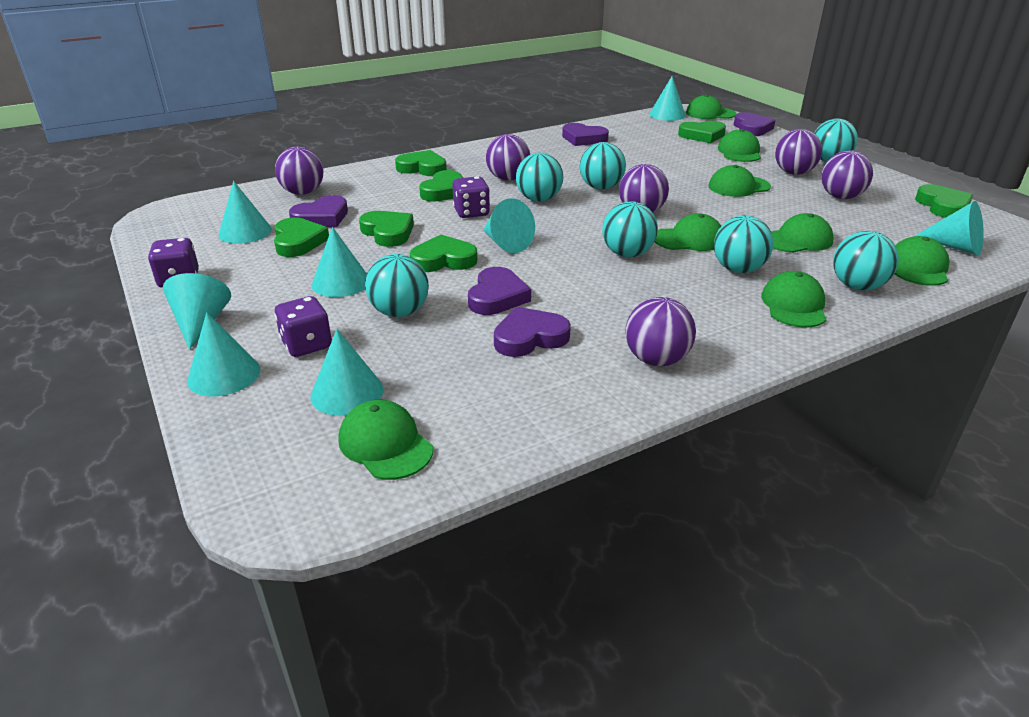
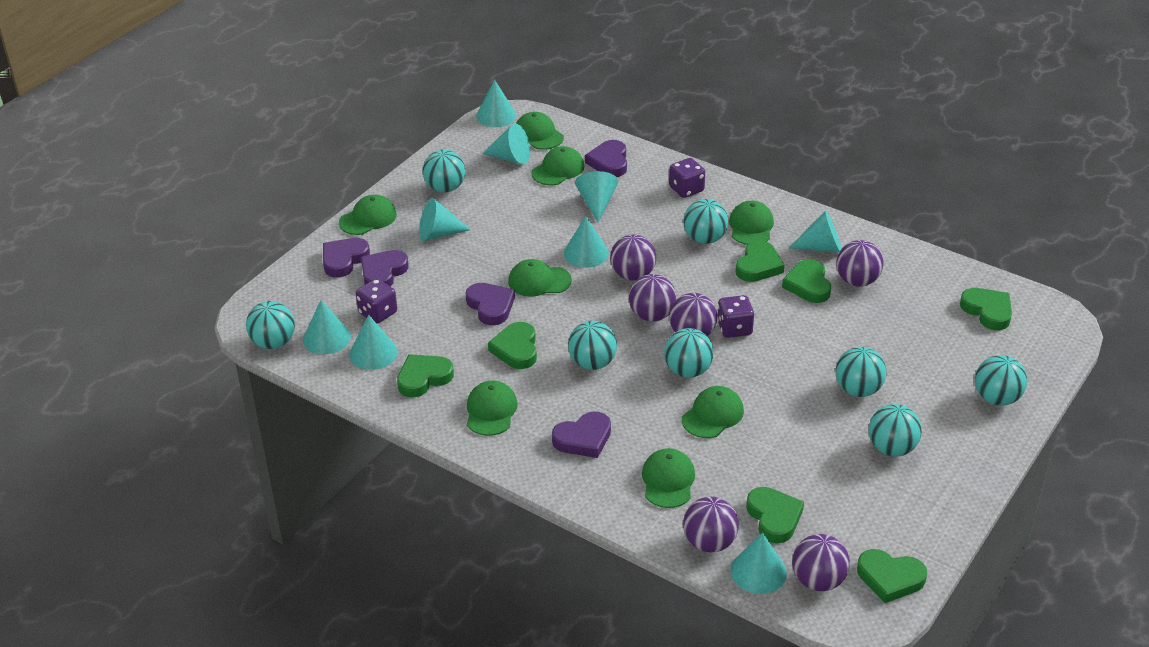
turquoise ball: 7 -> 8
turquoise cone: 8 -> 9

